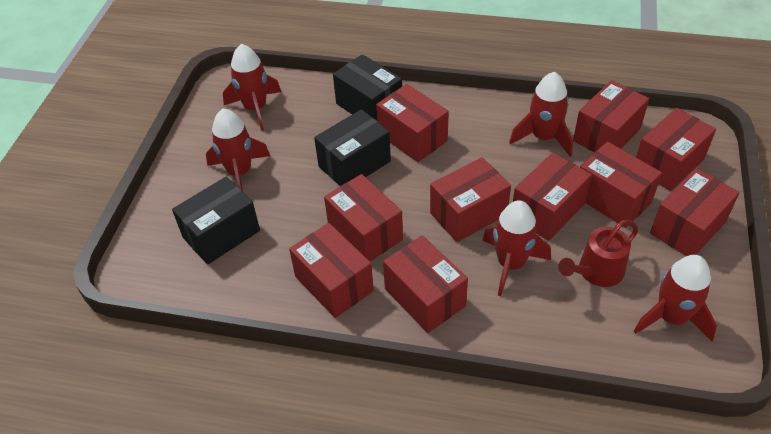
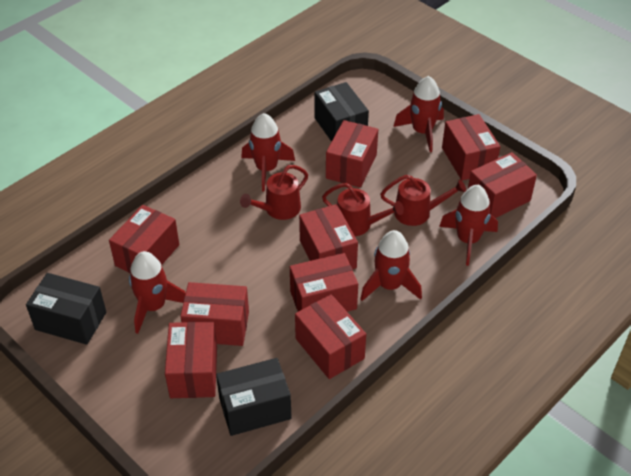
red box: 10 -> 9
red watering can: 1 -> 3

